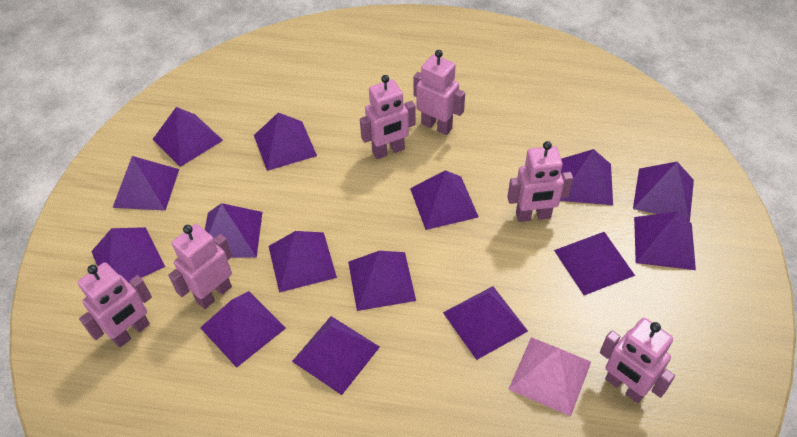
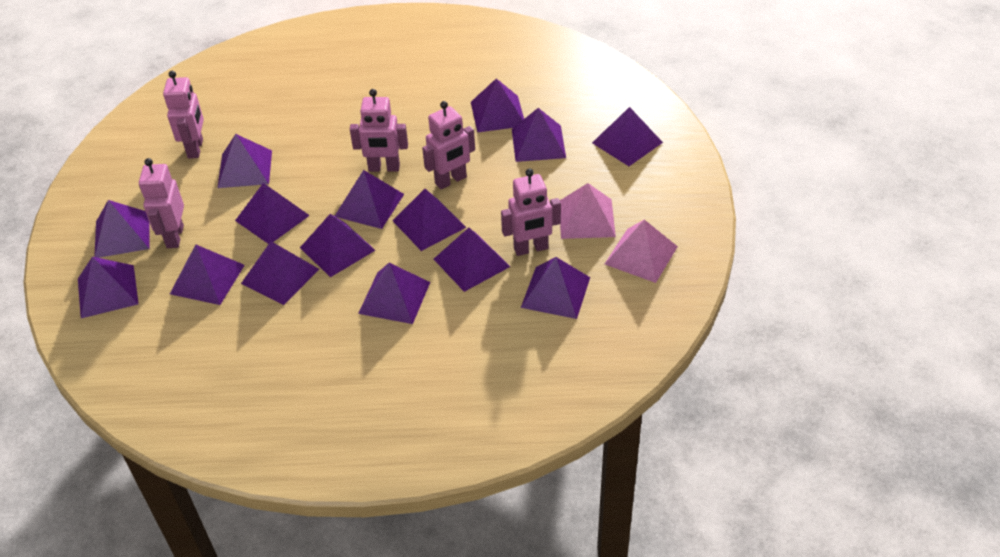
pink pyramid: 1 -> 2
pink robot: 6 -> 5

